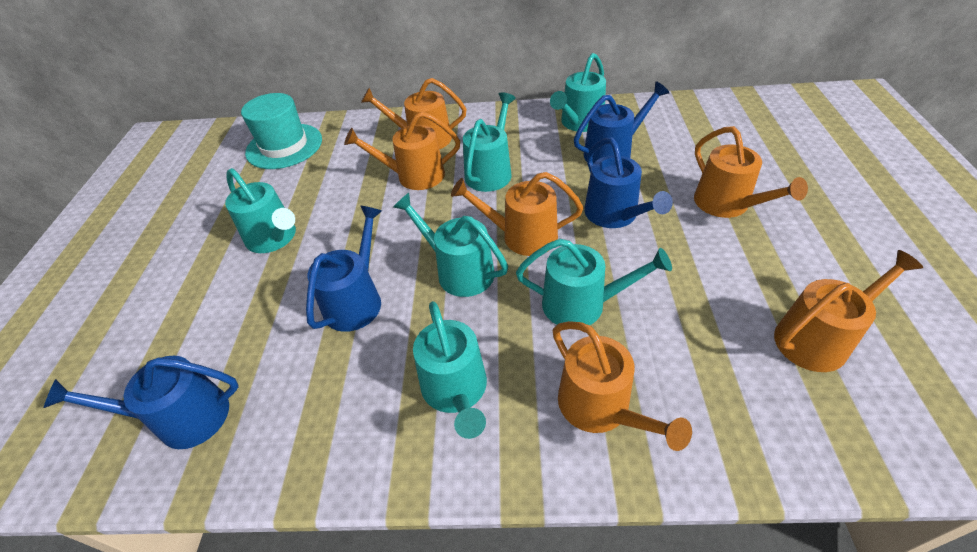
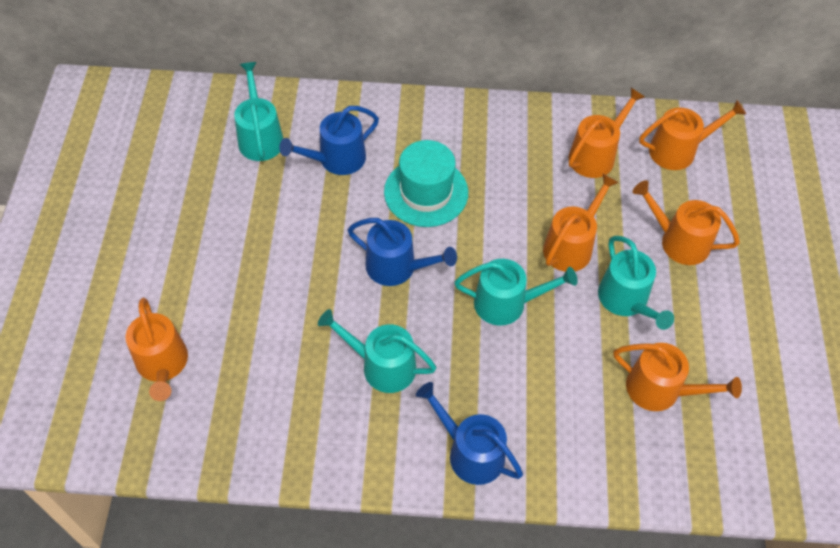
blue watering can: 4 -> 3
turquoise watering can: 6 -> 4

